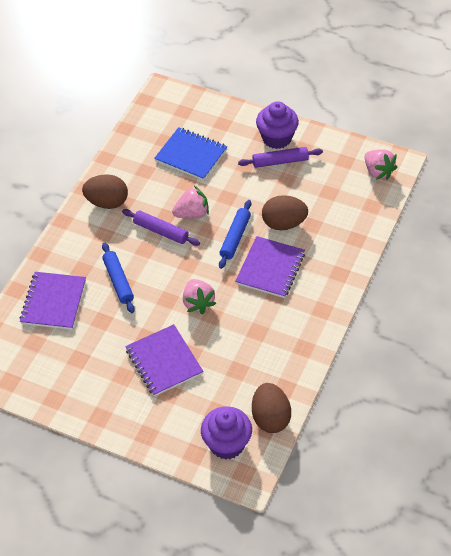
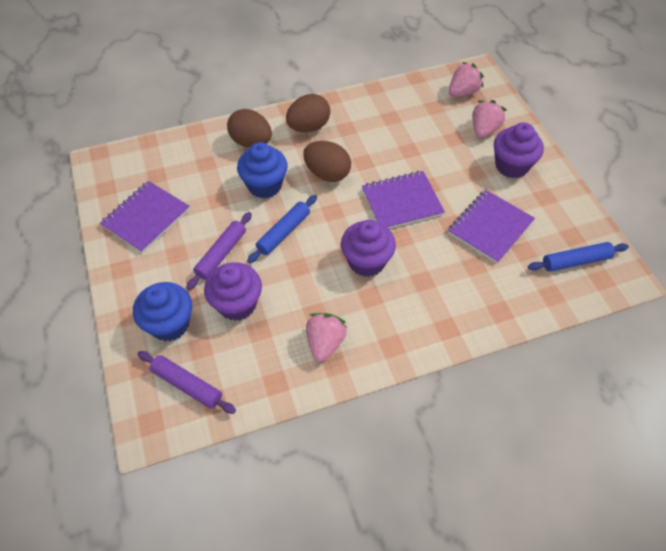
blue cupcake: 0 -> 2
blue notebook: 1 -> 0
purple cupcake: 2 -> 3

